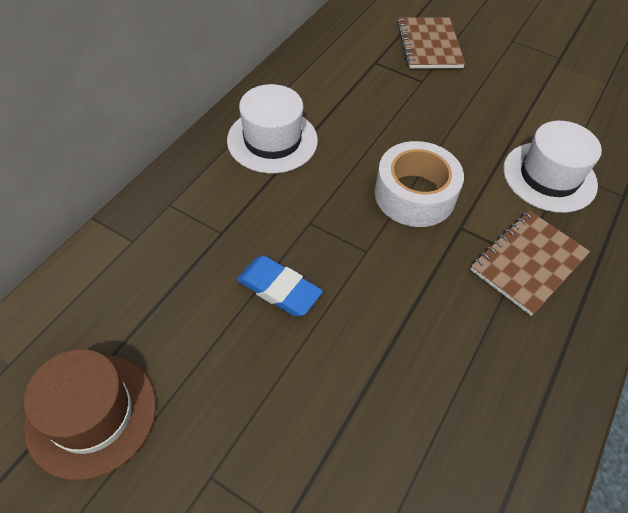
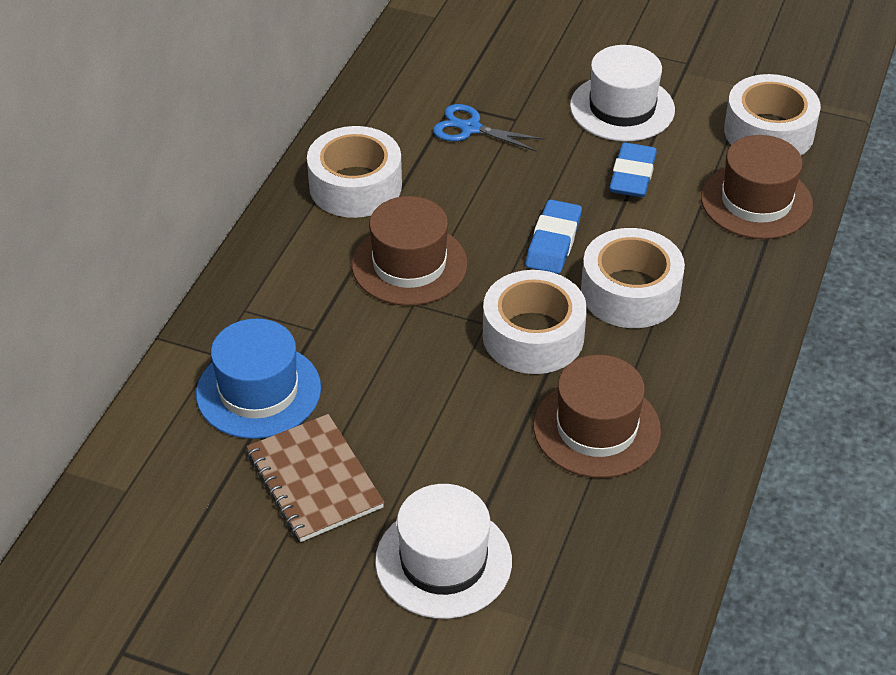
blue eraser: 1 -> 2
blue hat: 0 -> 1
blue scissors: 0 -> 1
brown hat: 1 -> 3
brown notebook: 2 -> 1
white tape: 1 -> 4

